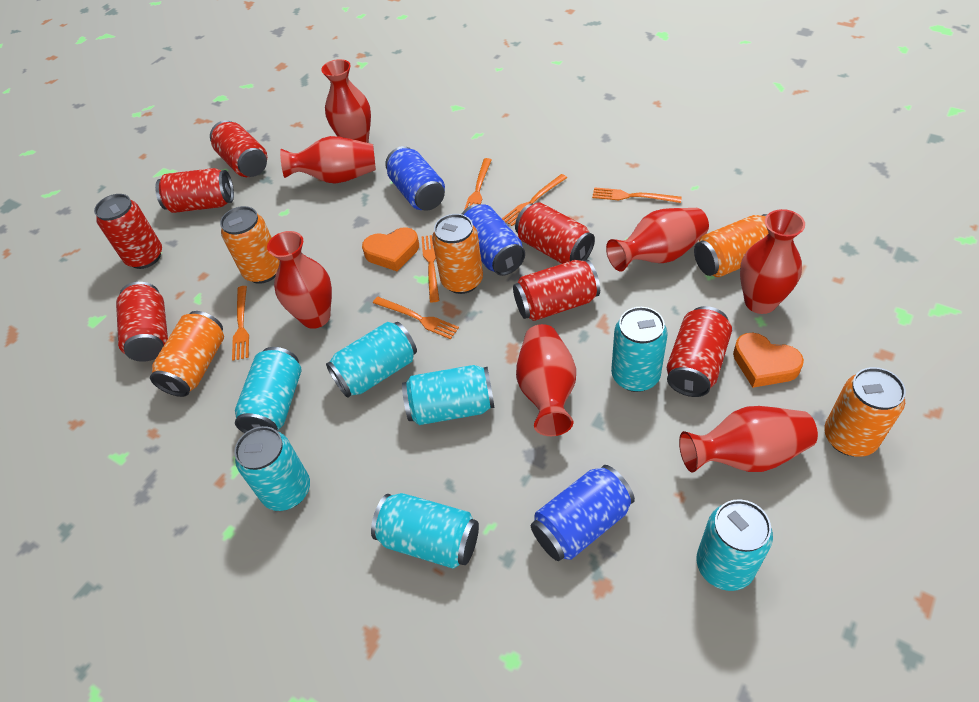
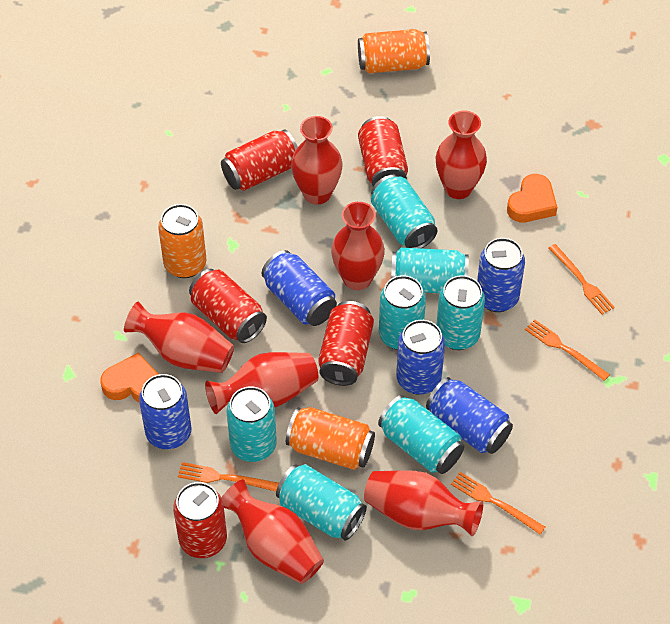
blue can: 3 -> 5
orange can: 5 -> 3
orange fork: 6 -> 4
red can: 7 -> 5

